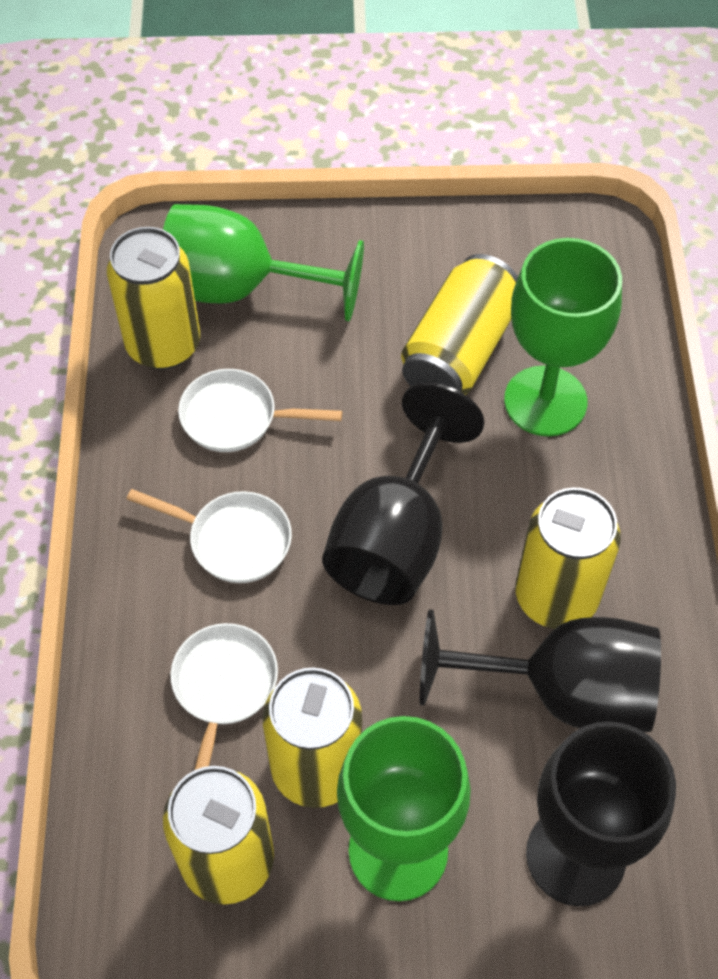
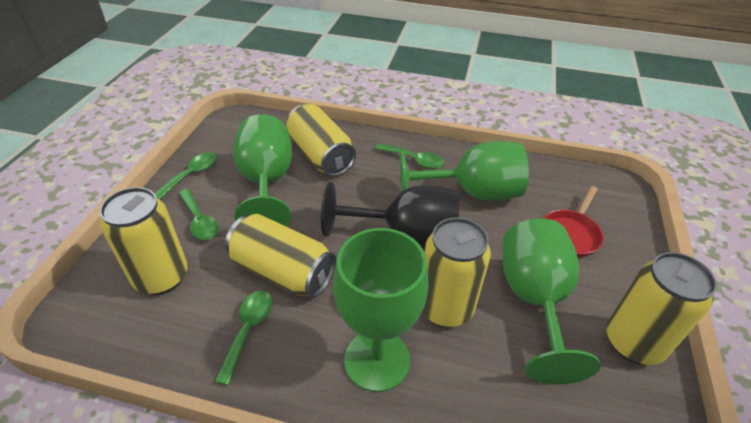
black goblet: 3 -> 1
green goblet: 3 -> 4
green spoon: 0 -> 4
red pan: 0 -> 1
white pan: 3 -> 0

